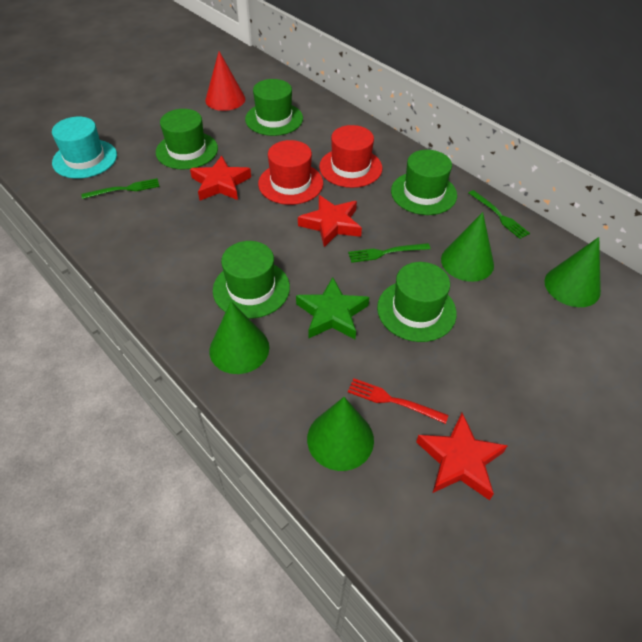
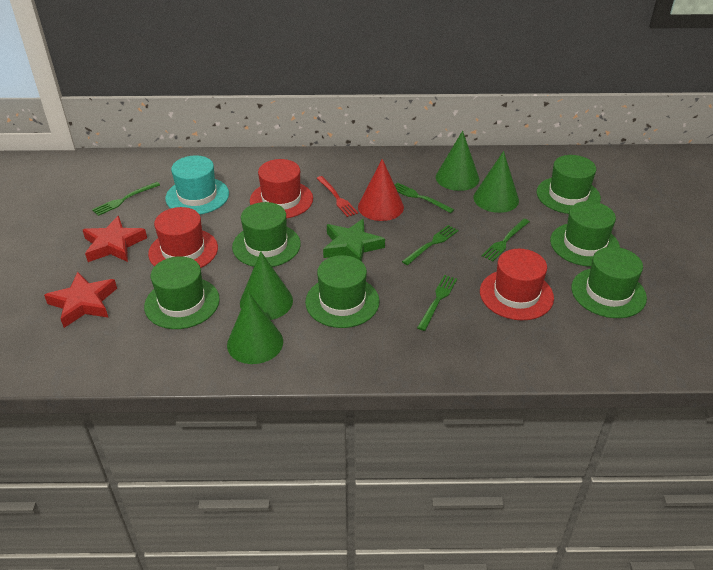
green fork: 3 -> 5
green hat: 5 -> 6
red hat: 2 -> 3
red star: 3 -> 2

